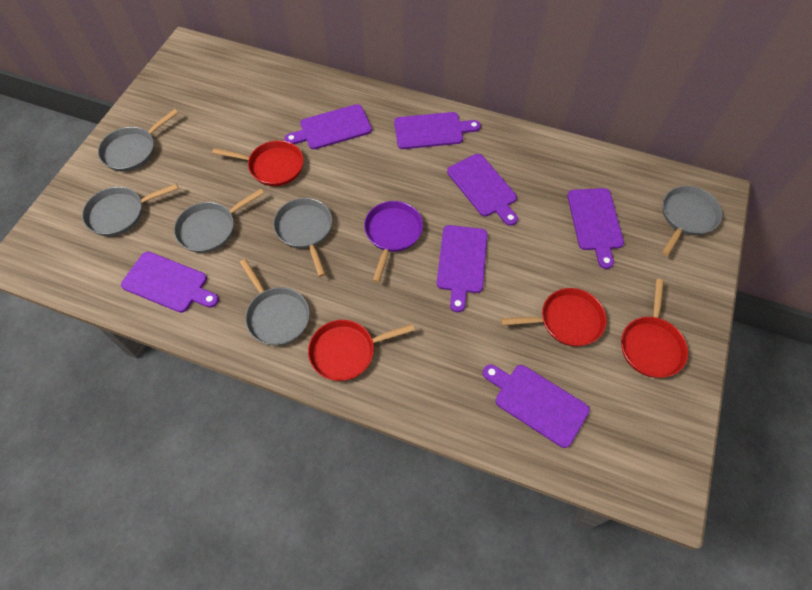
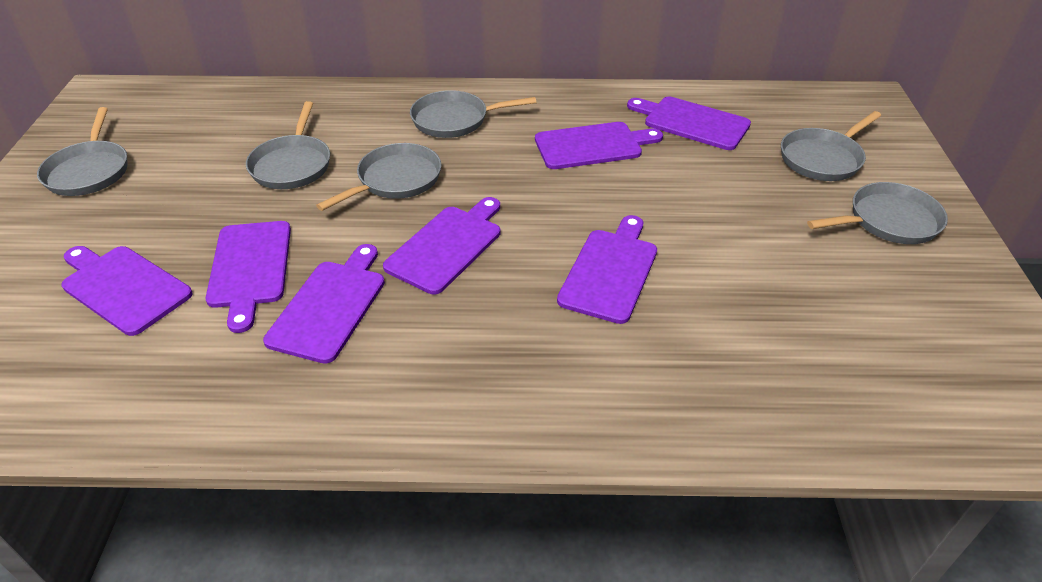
purple pan: 1 -> 0
red pan: 4 -> 0

